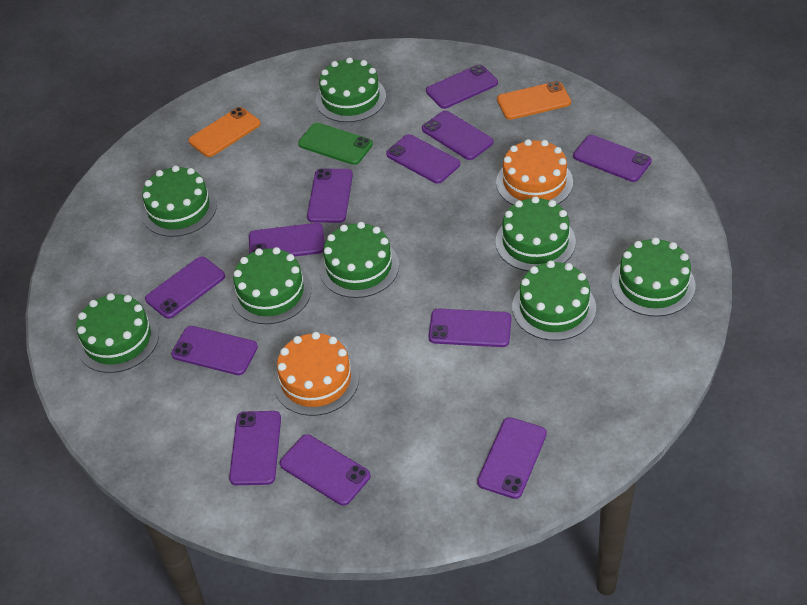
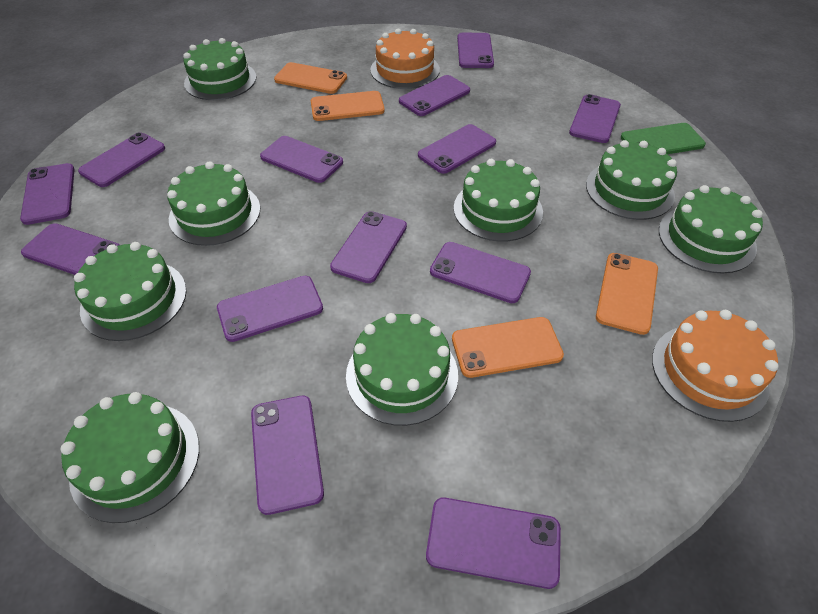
orange phone: 2 -> 4
purple phone: 12 -> 13

